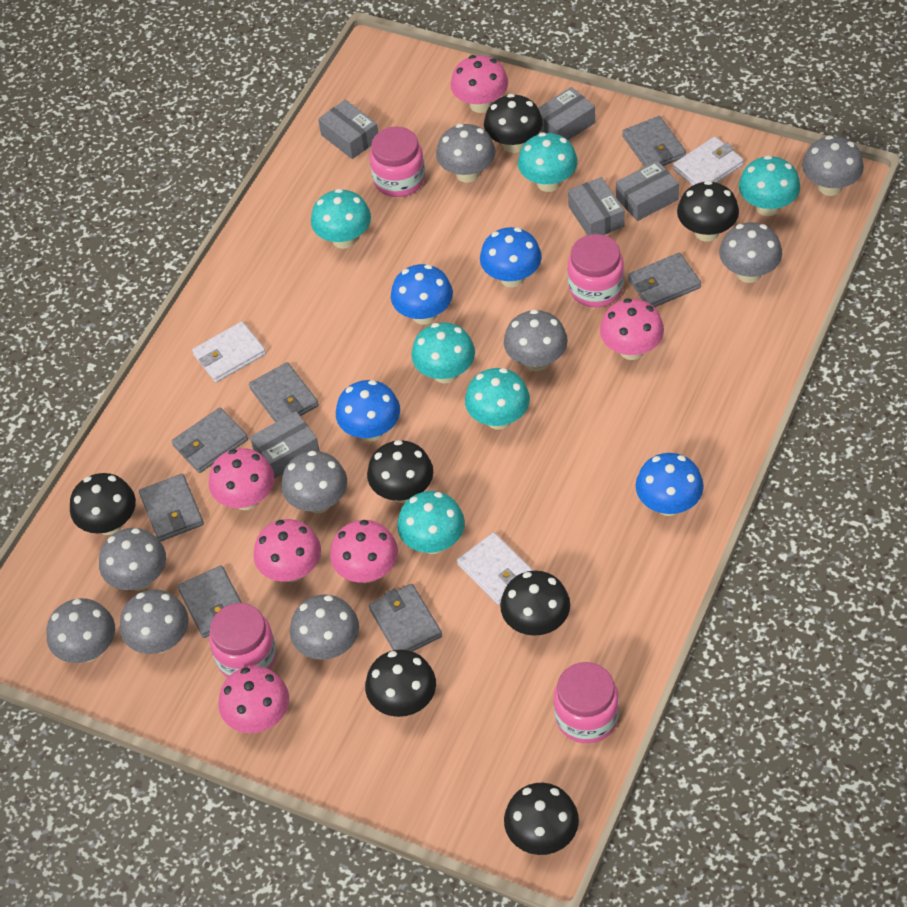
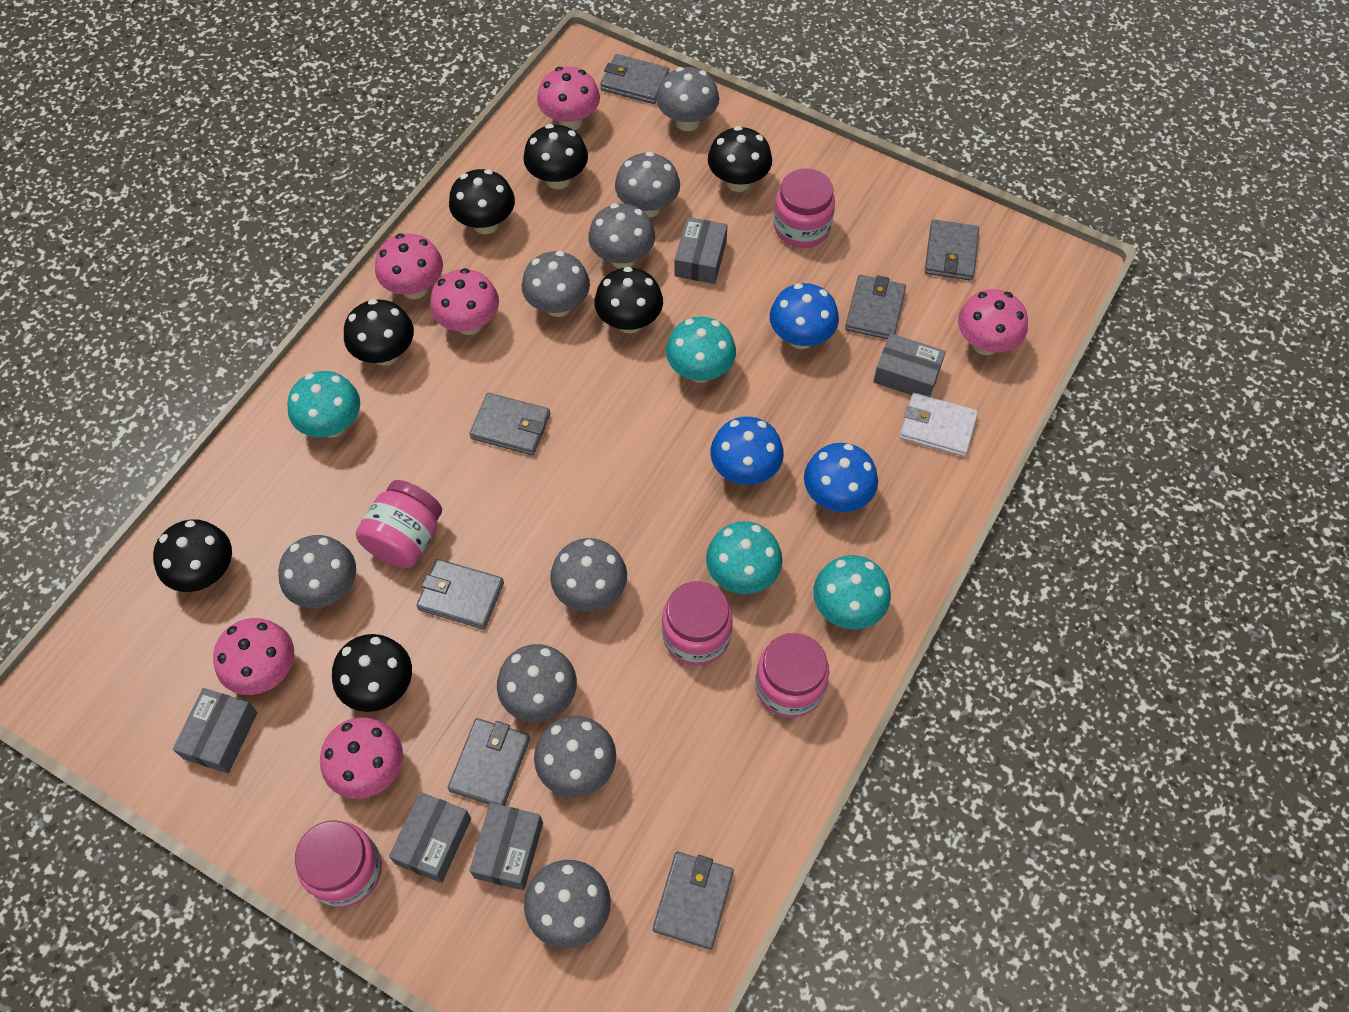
blue mushroom: 4 -> 3
pink jar: 4 -> 5
turquoise mushroom: 6 -> 4
white wallet: 3 -> 1

